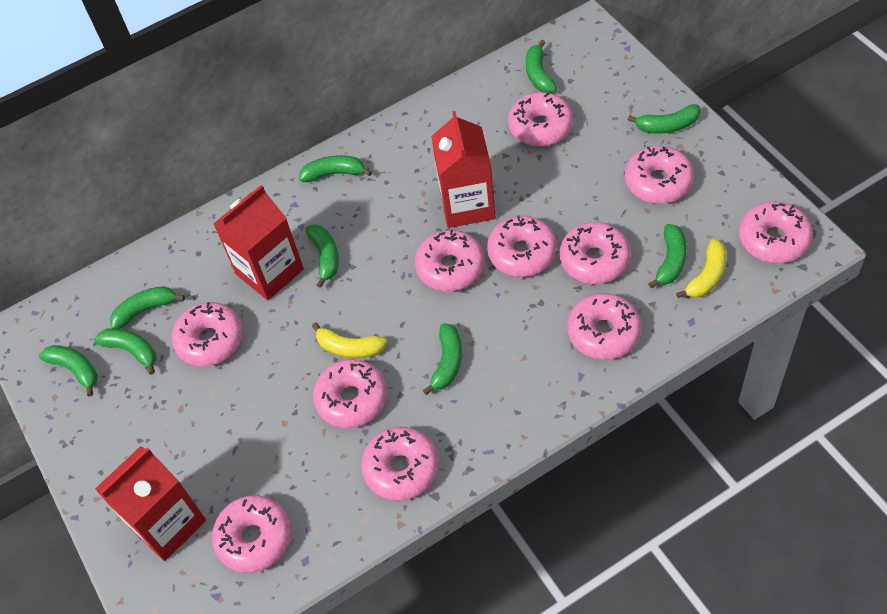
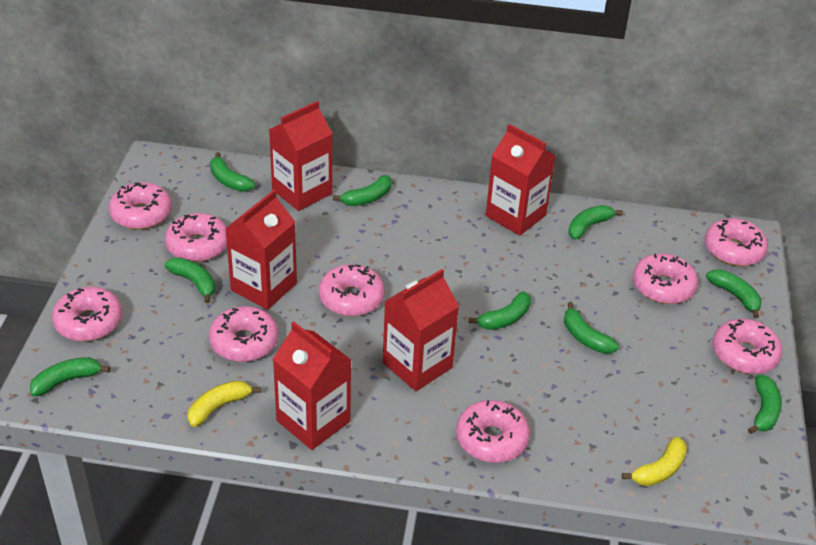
pink donut: 11 -> 9
red carton: 3 -> 5

